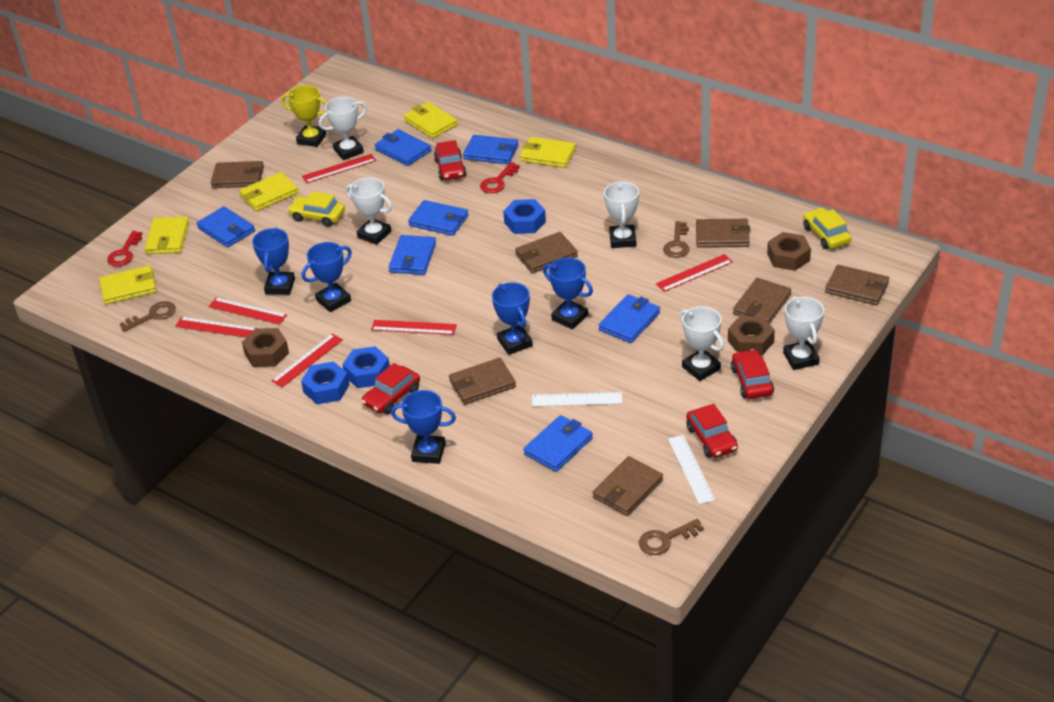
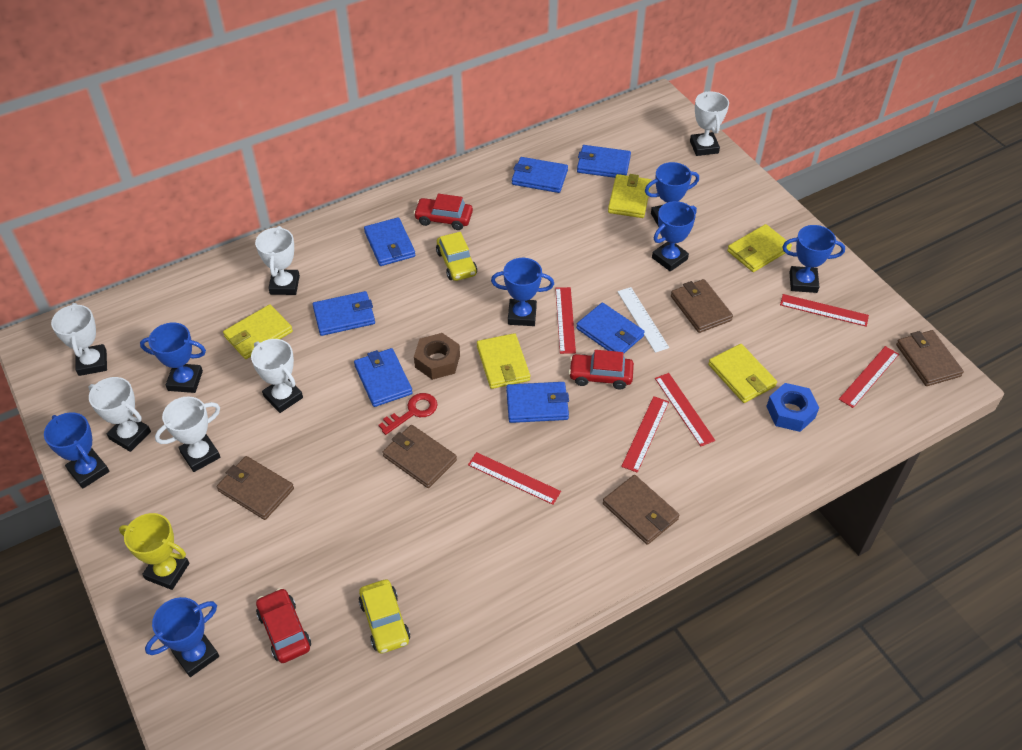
blue nut: 3 -> 1
blue trophy: 5 -> 7
brown key: 3 -> 0
brown nut: 3 -> 1
brown wallet: 7 -> 5
red car: 4 -> 3
red key: 2 -> 1
white ruler: 2 -> 1
white trophy: 5 -> 6

